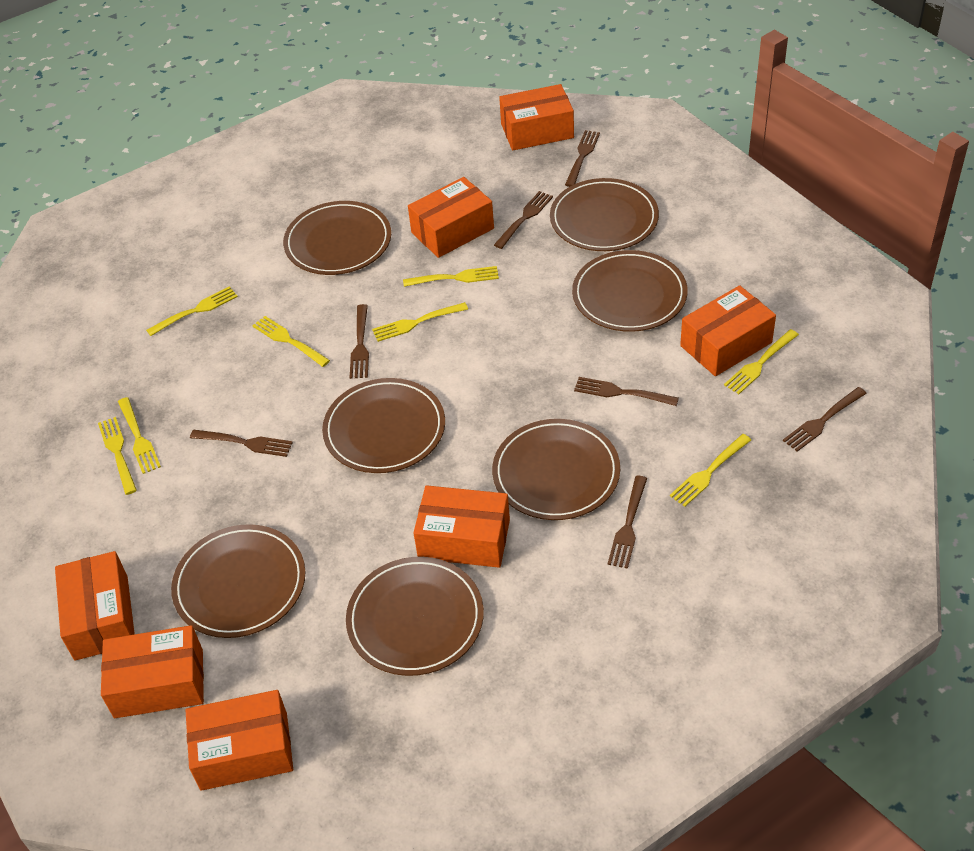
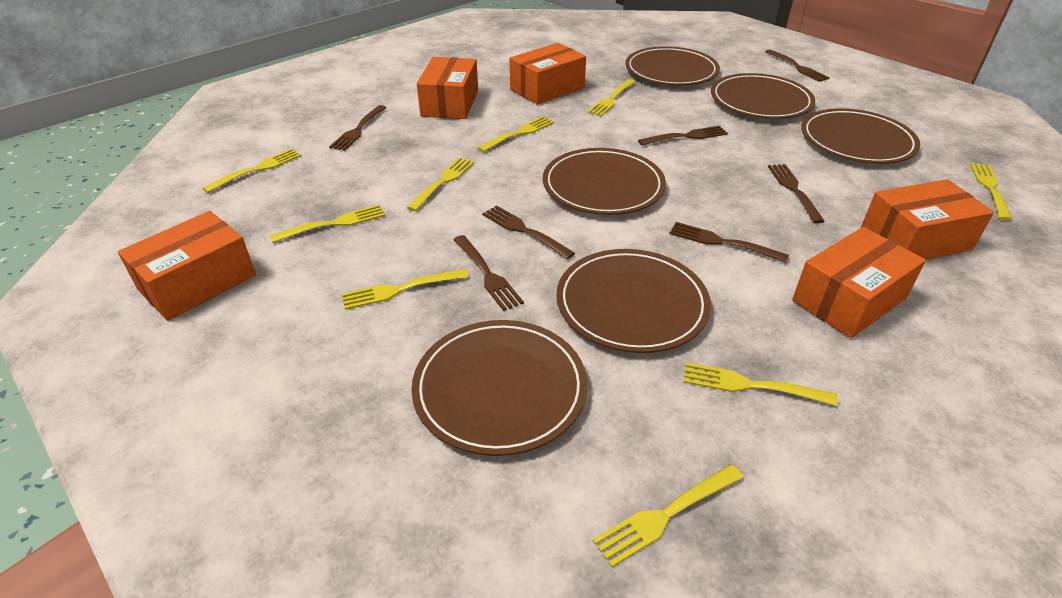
brown plate: 7 -> 6
orange box: 7 -> 5
yellow fork: 8 -> 9

